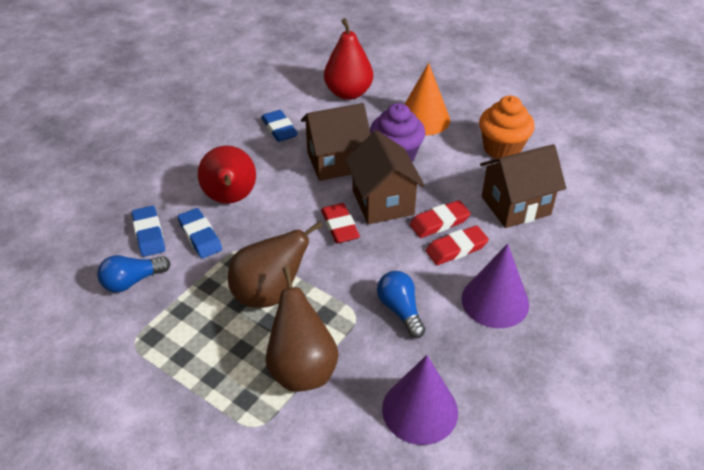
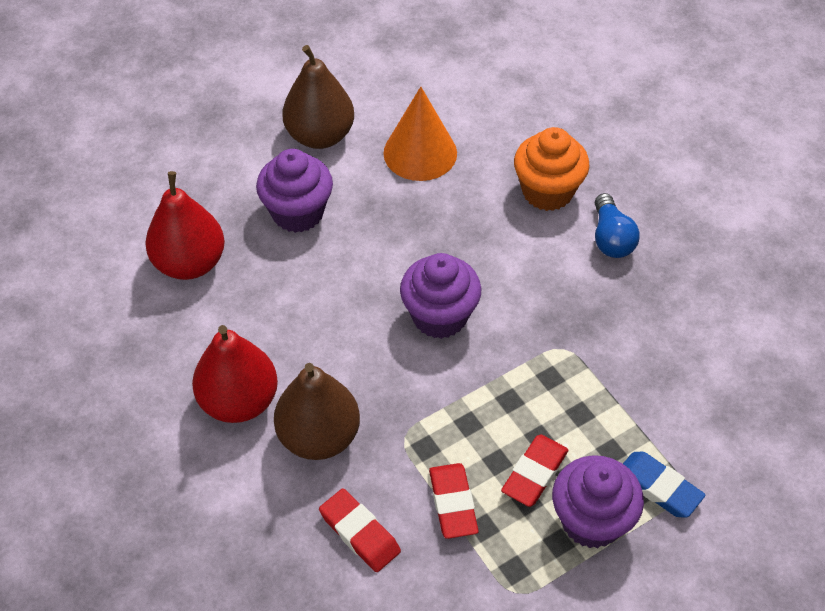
blue eraser: 3 -> 1
blue light bulb: 2 -> 1
brown house: 3 -> 0
purple cone: 2 -> 0
purple cupcake: 1 -> 3

